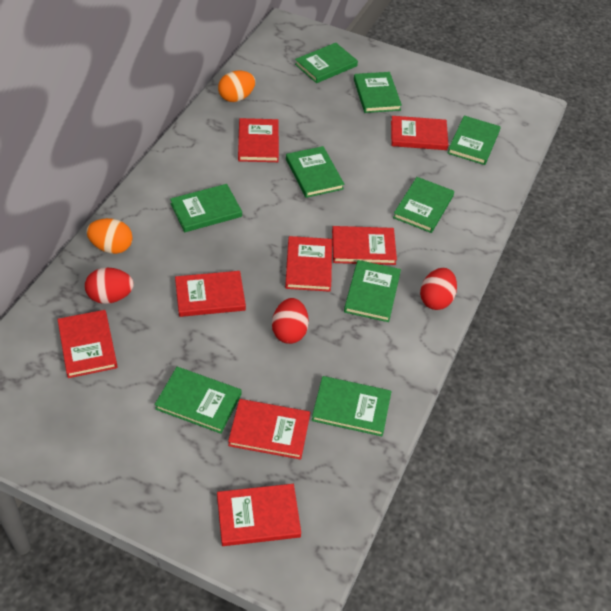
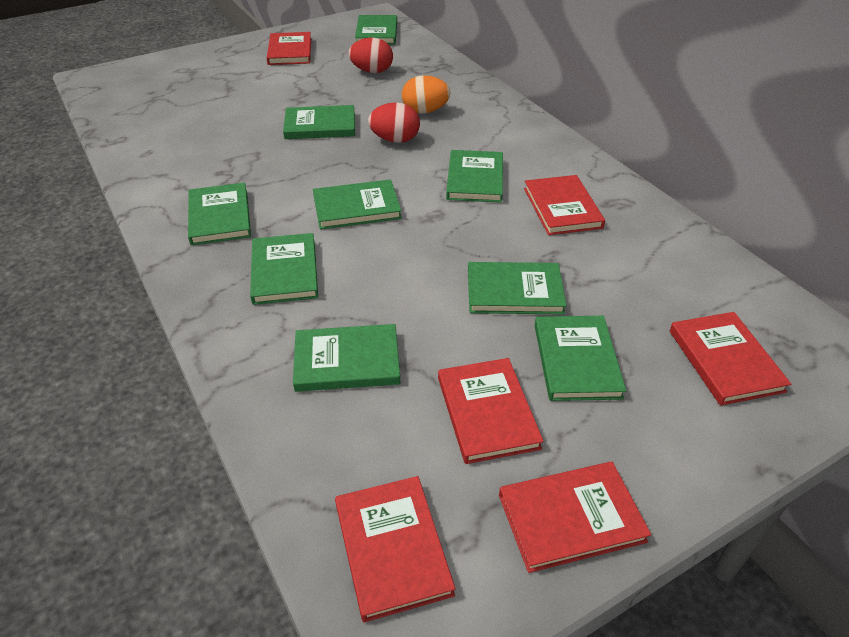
orange egg: 2 -> 1
red book: 8 -> 6
red egg: 3 -> 2

